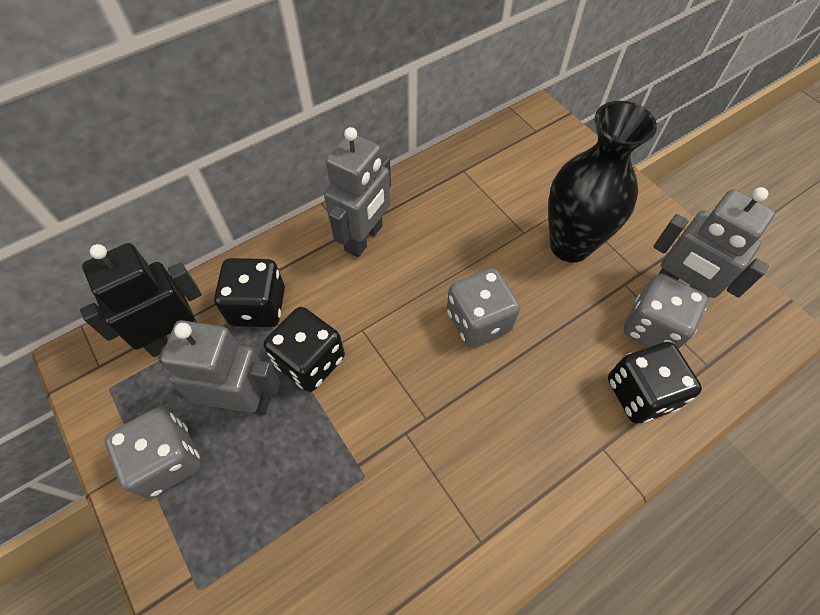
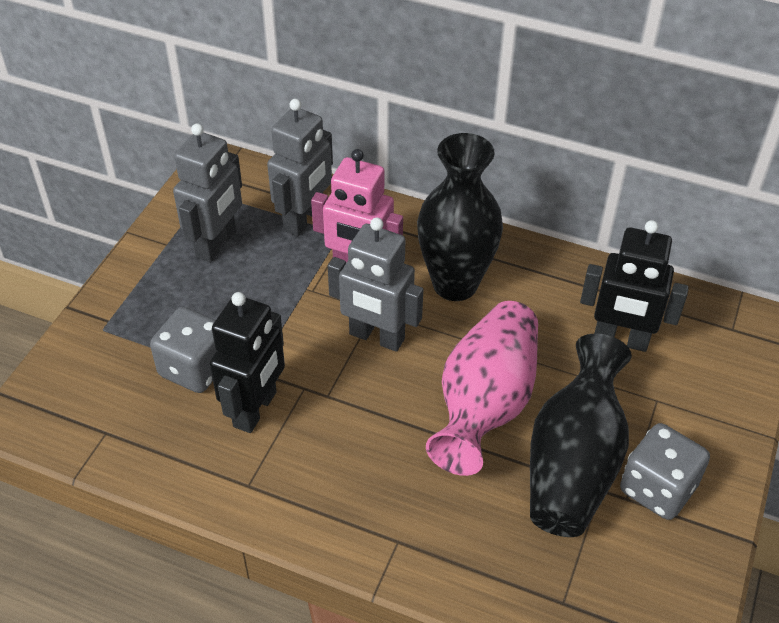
black dice: 3 -> 0
black robot: 1 -> 2
black vase: 1 -> 2
grey dice: 3 -> 2
pink robot: 0 -> 1
pink vase: 0 -> 1

